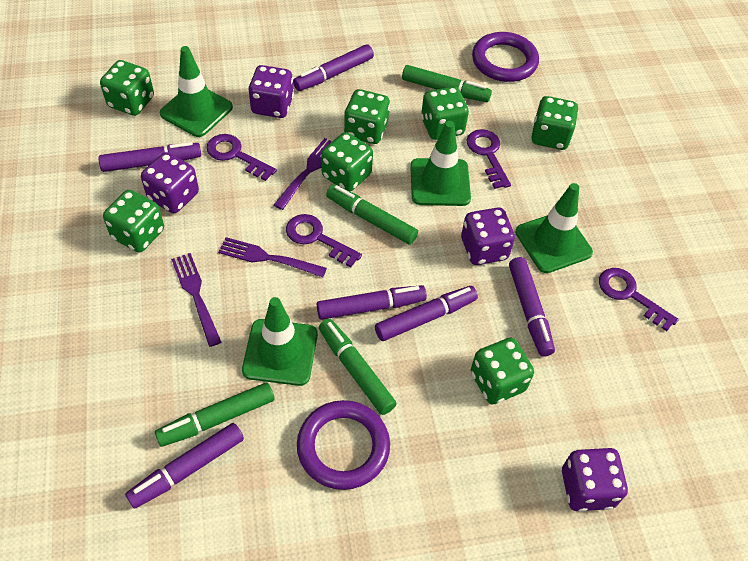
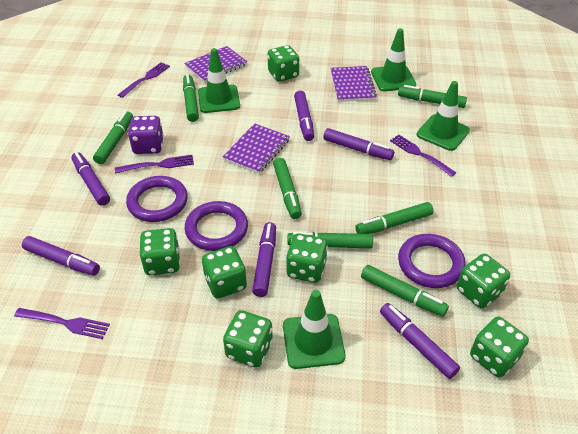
green marker: 4 -> 7
purple dice: 4 -> 1
purple fork: 3 -> 4
purple key: 4 -> 0
purple notebook: 0 -> 3
purple ring: 2 -> 3

